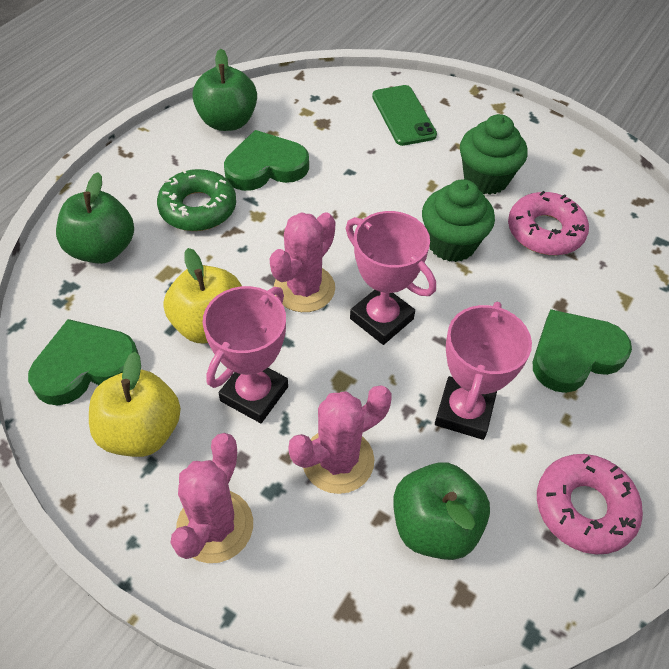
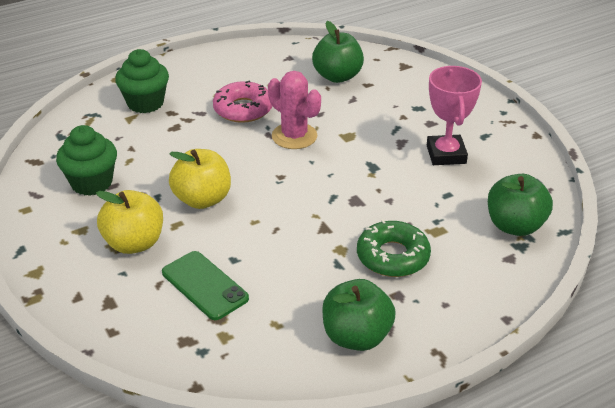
green heart: 3 -> 0
pink cactus: 3 -> 1
pink donut: 2 -> 1
pink trophy: 3 -> 1

